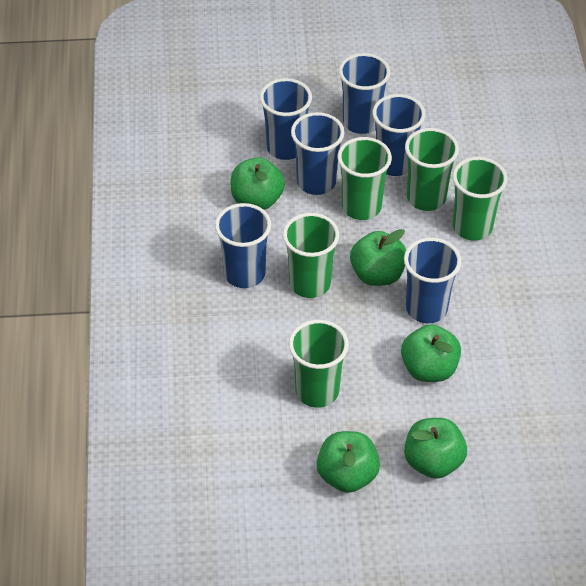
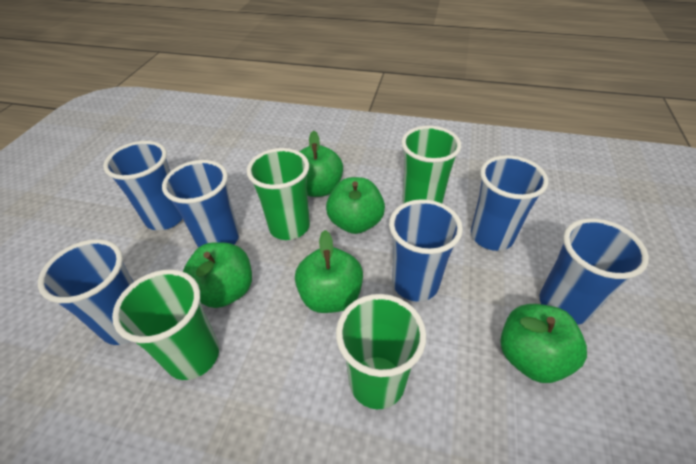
green cup: 5 -> 4

